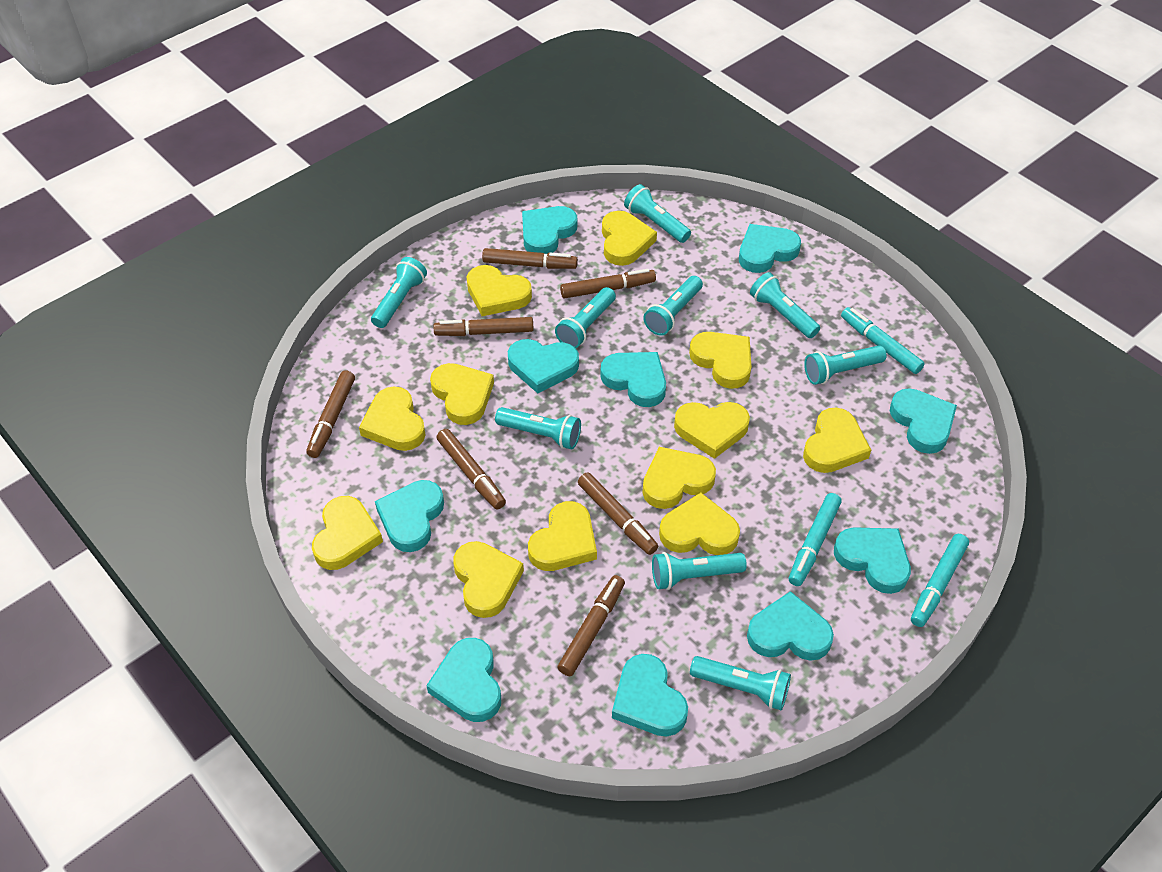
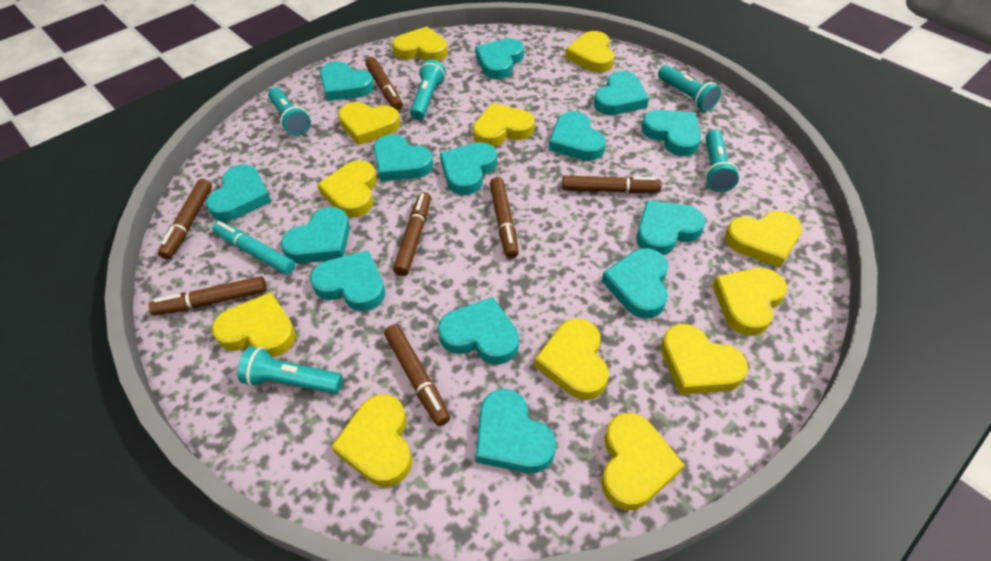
turquoise flashlight: 9 -> 5
turquoise heart: 10 -> 14
turquoise marker: 3 -> 1

